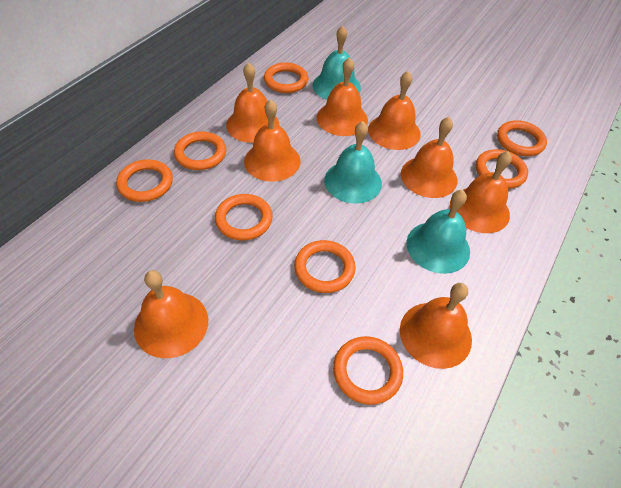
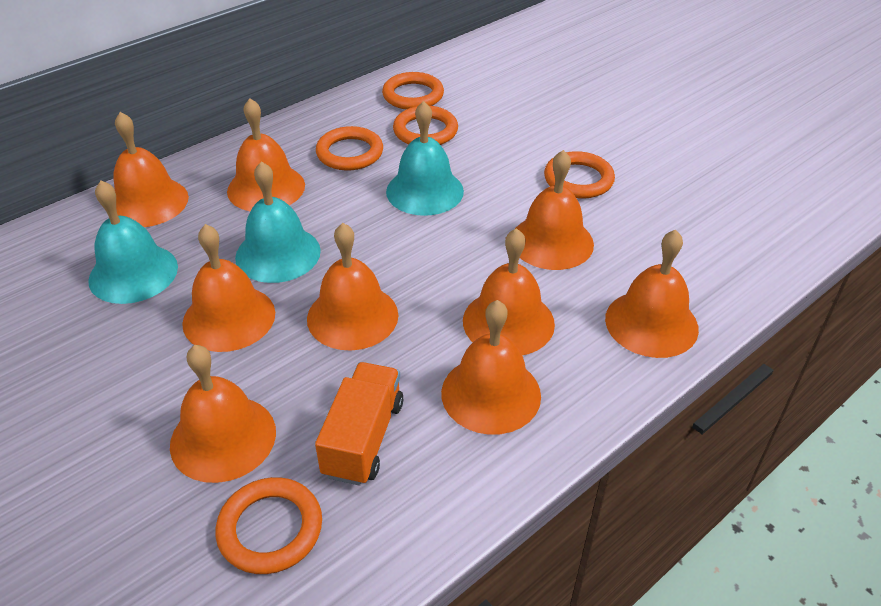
orange bell: 8 -> 9
orange ring: 8 -> 5
orange truck: 0 -> 1

